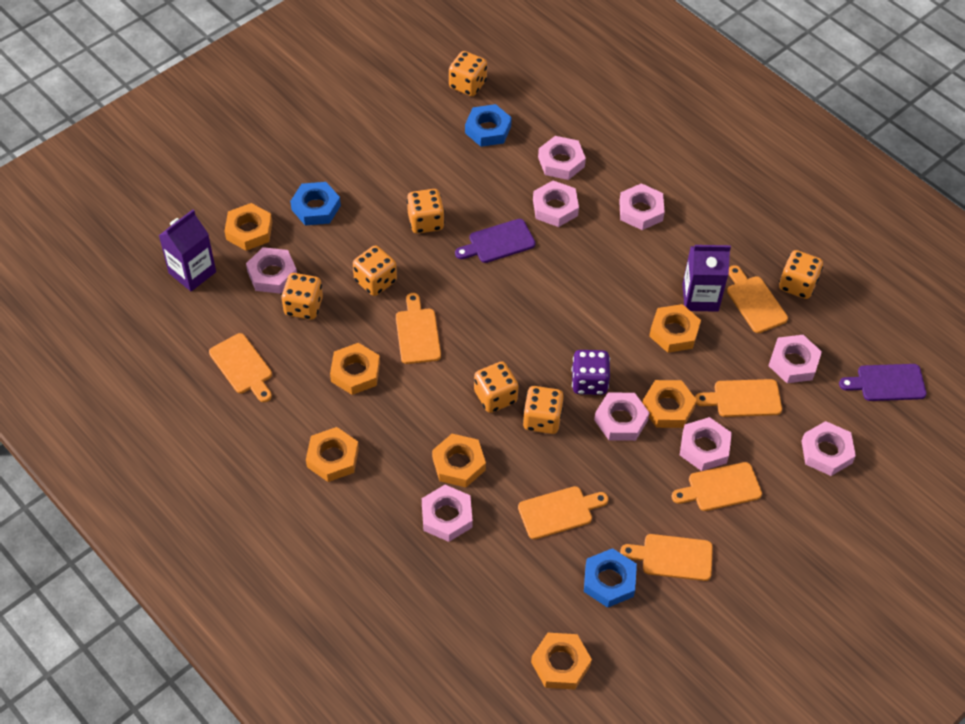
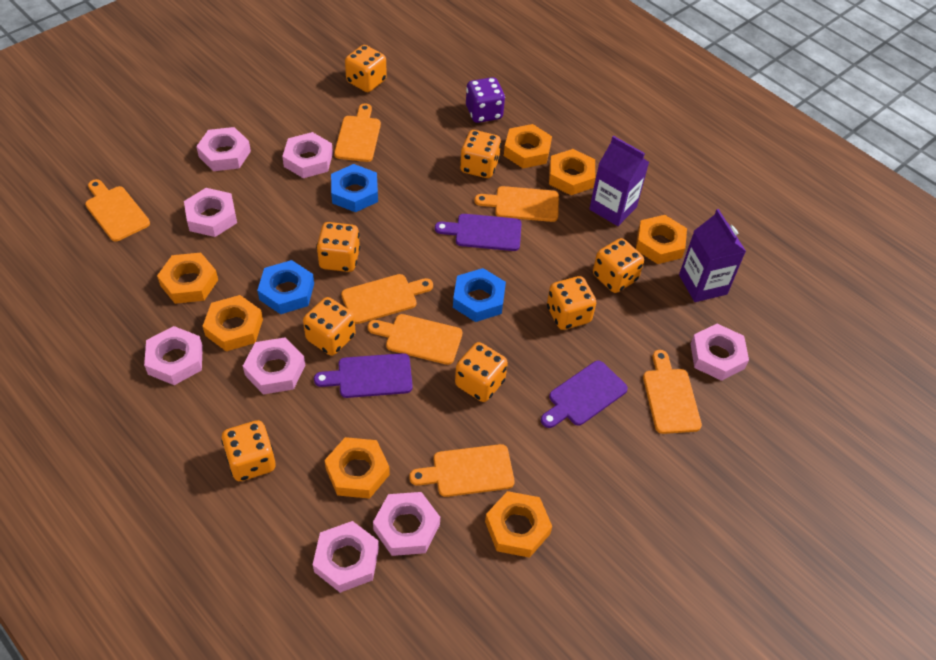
orange dice: 7 -> 8
pink nut: 9 -> 8
purple cutting board: 2 -> 3

